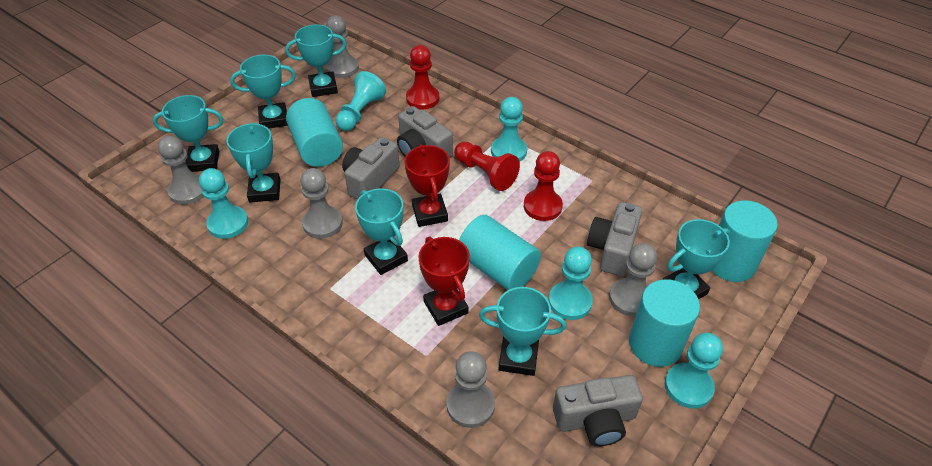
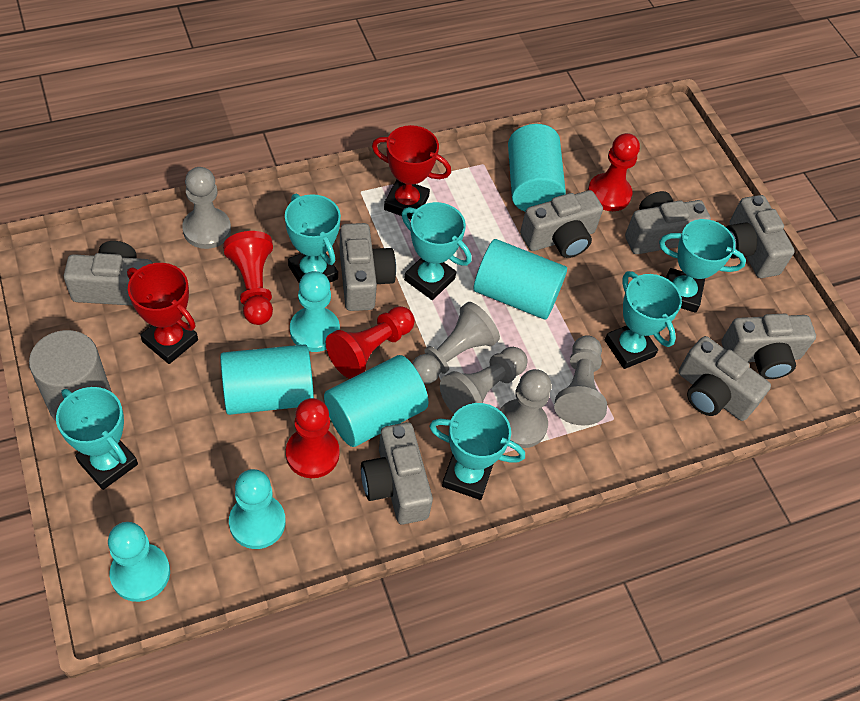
grey camera: 4 -> 8
grey cylinder: 0 -> 1
red pawn: 3 -> 4
turquoise pawn: 5 -> 3
turquoise trophy: 7 -> 6

